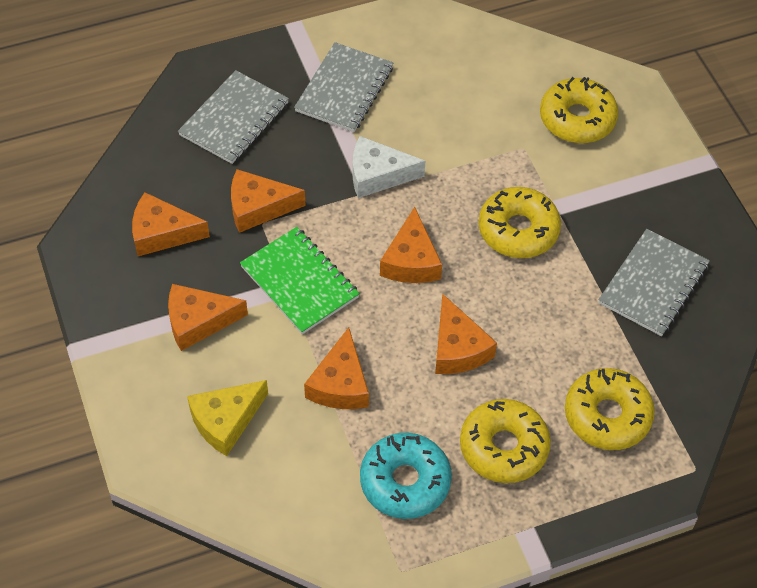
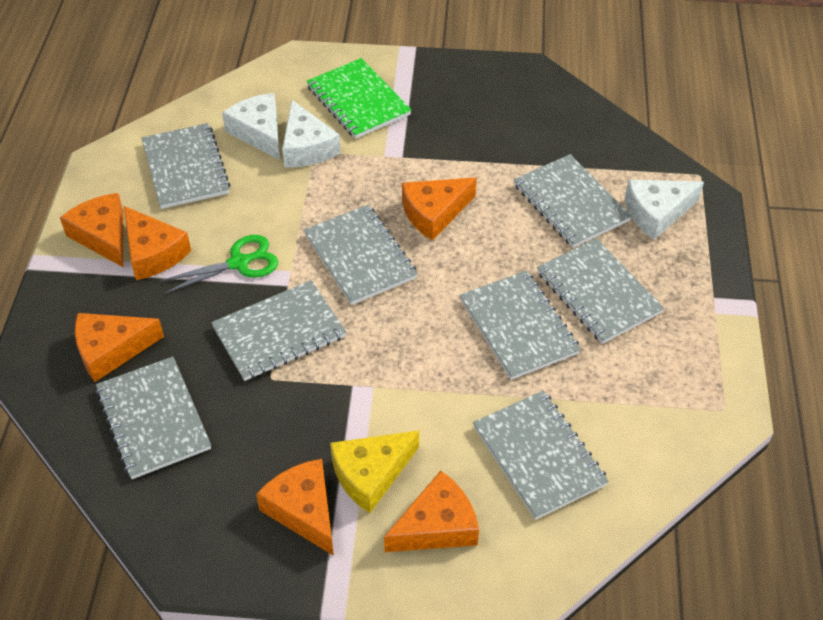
green scissors: 0 -> 1
grey notebook: 3 -> 8
turquoise donut: 1 -> 0
white cheese: 1 -> 3
yellow donut: 4 -> 0

